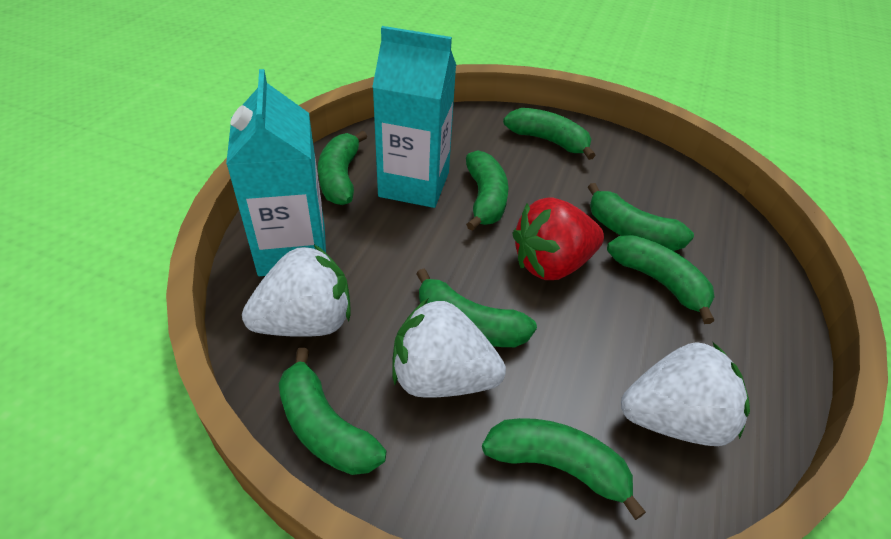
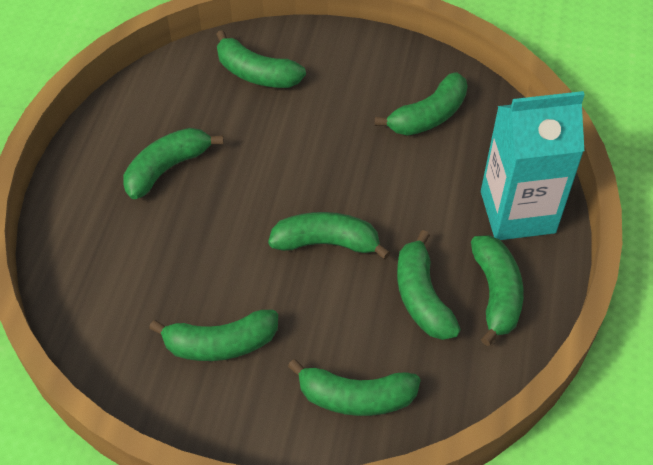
red strawberry: 1 -> 0
turquoise carton: 2 -> 1
white strawberry: 3 -> 0

